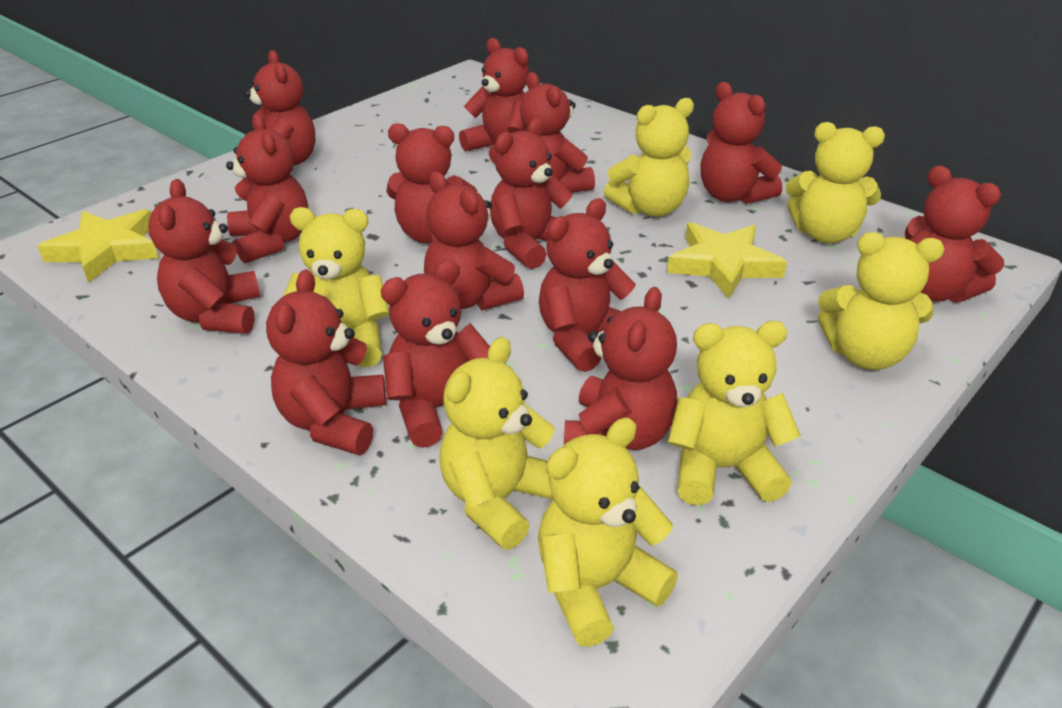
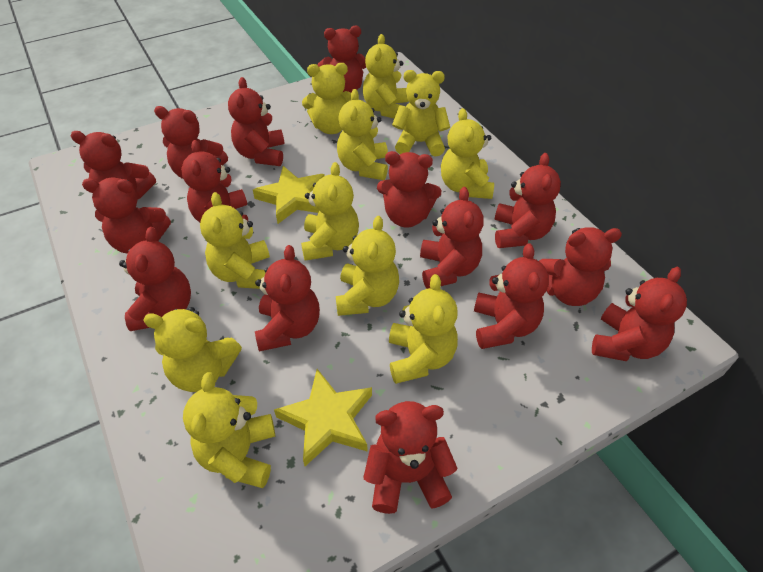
red teddy bear: 14 -> 15
yellow teddy bear: 7 -> 11

